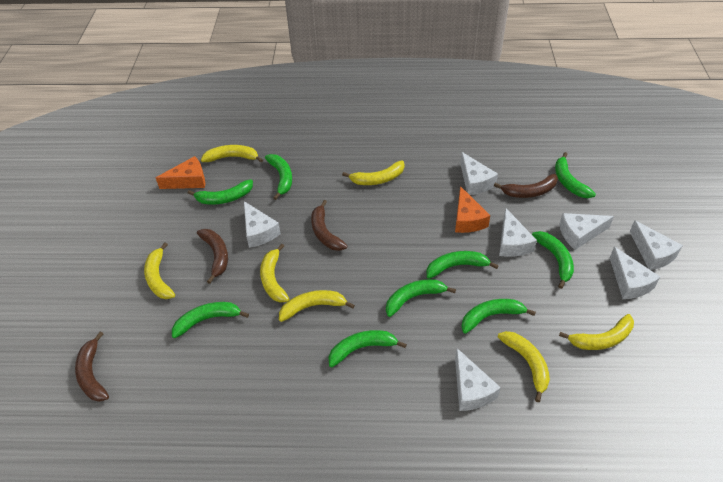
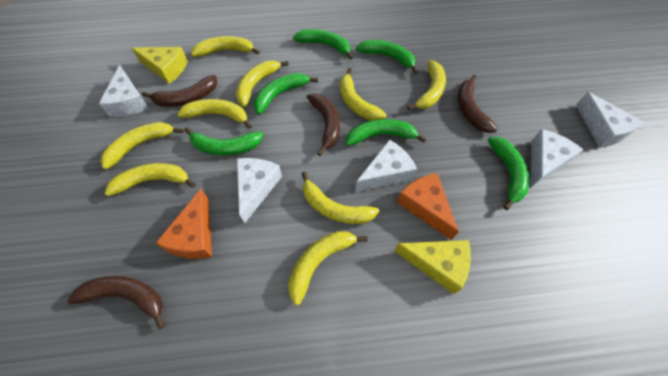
green banana: 9 -> 6
white cheese: 7 -> 5
yellow banana: 7 -> 9
yellow cheese: 0 -> 2

